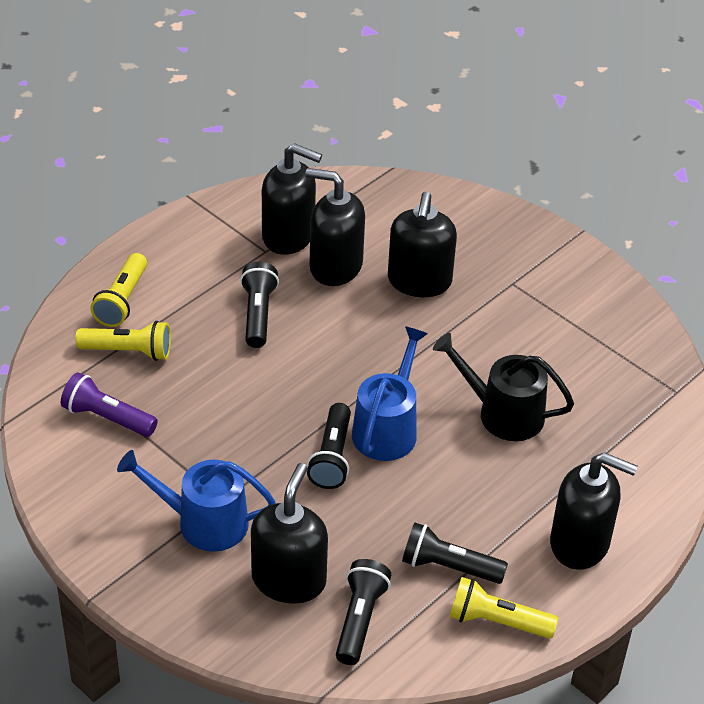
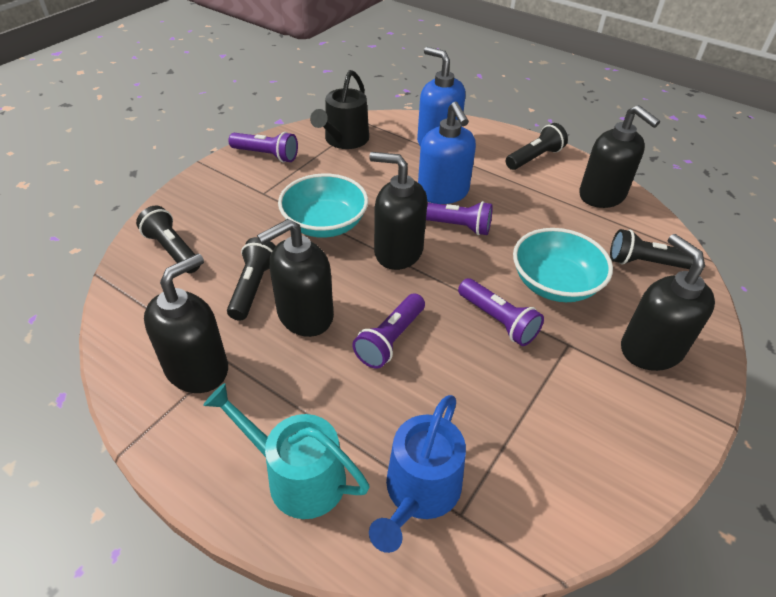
blue soap dispenser: 0 -> 2
blue watering can: 2 -> 1
purple flashlight: 1 -> 4
turquoise bowl: 0 -> 2
turquoise watering can: 0 -> 1
yellow flashlight: 3 -> 0

